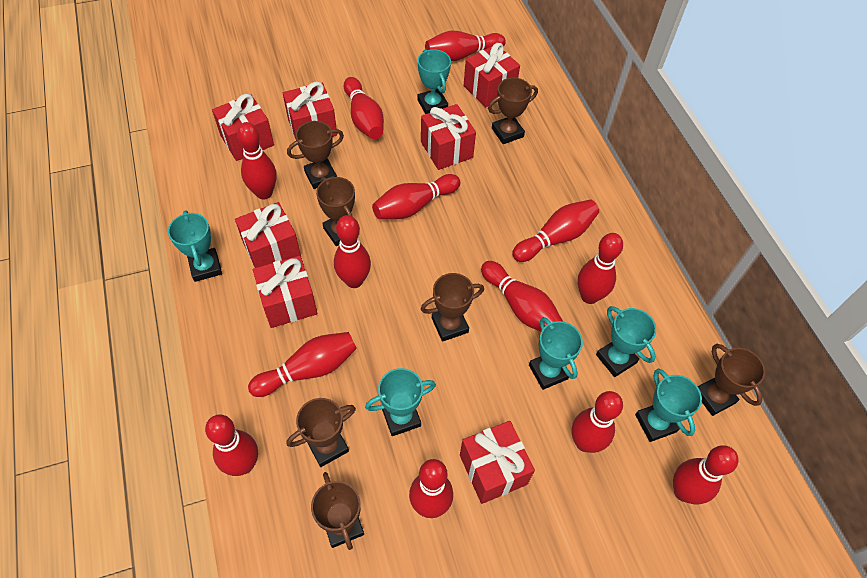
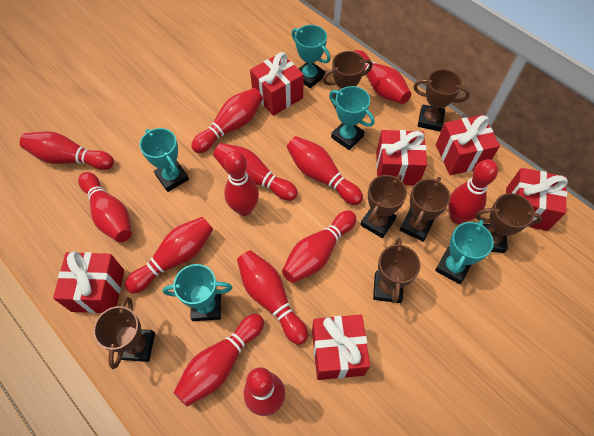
red gift: 7 -> 6
turquoise trophy: 6 -> 5

